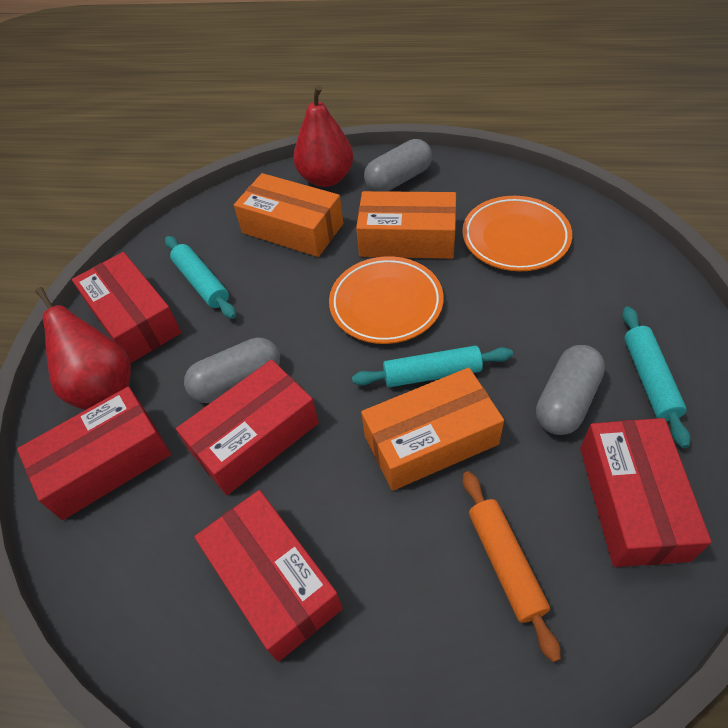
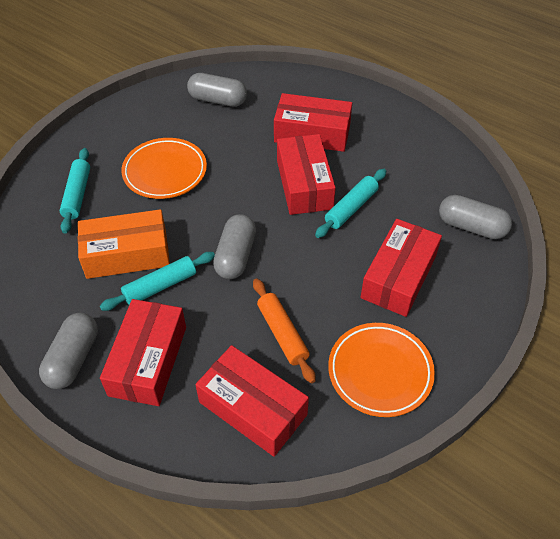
grey capsule: 3 -> 4
orange box: 3 -> 1
red pear: 2 -> 0

